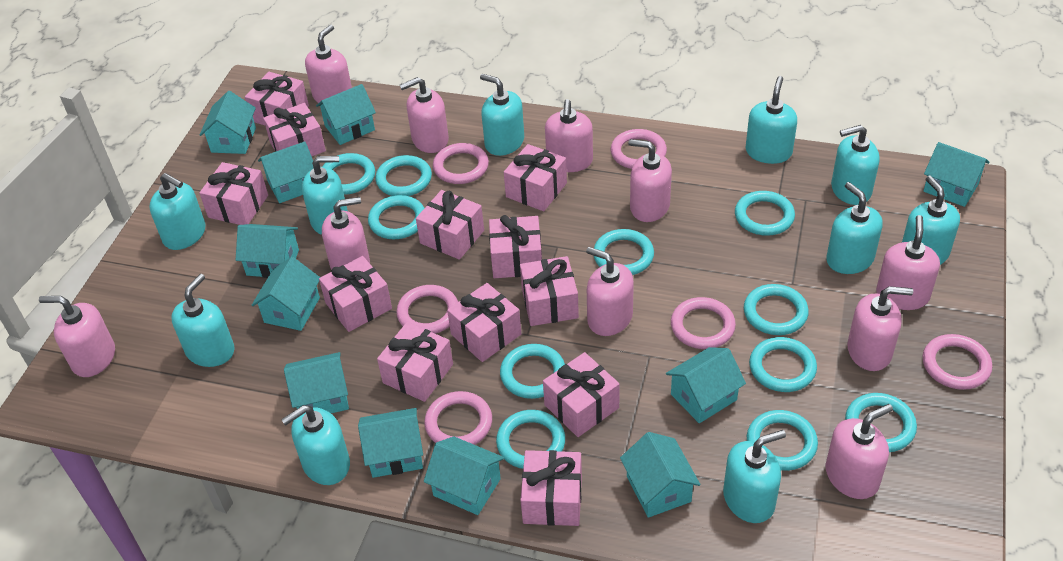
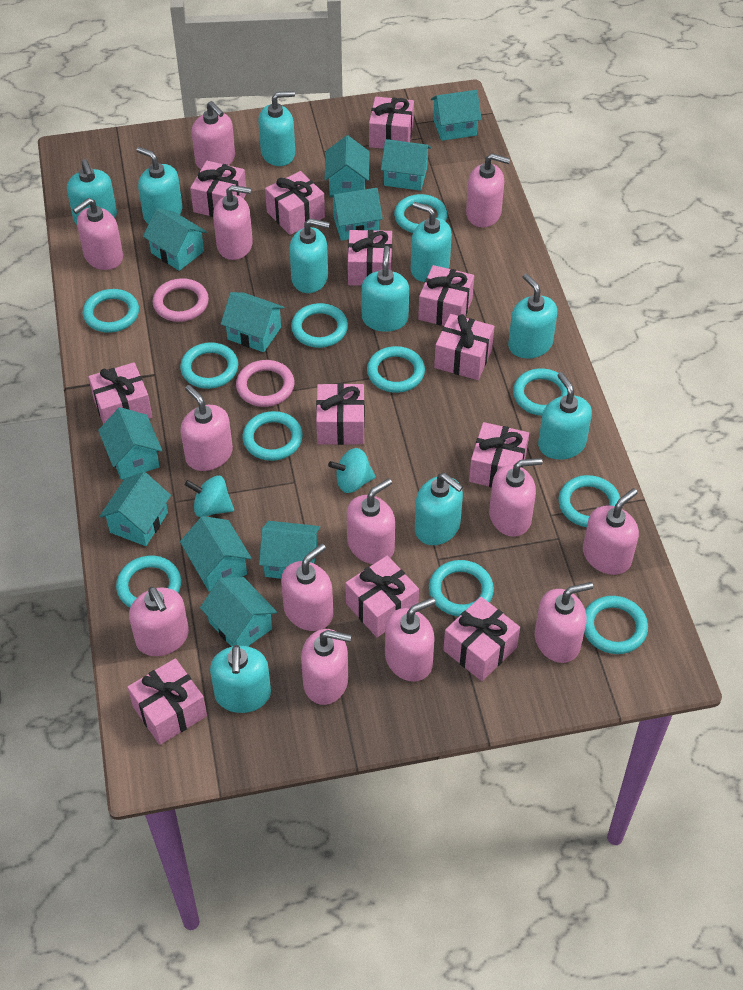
pink ring: 6 -> 2
pink soap dispenser: 10 -> 13
turquoise spinning top: 0 -> 2

